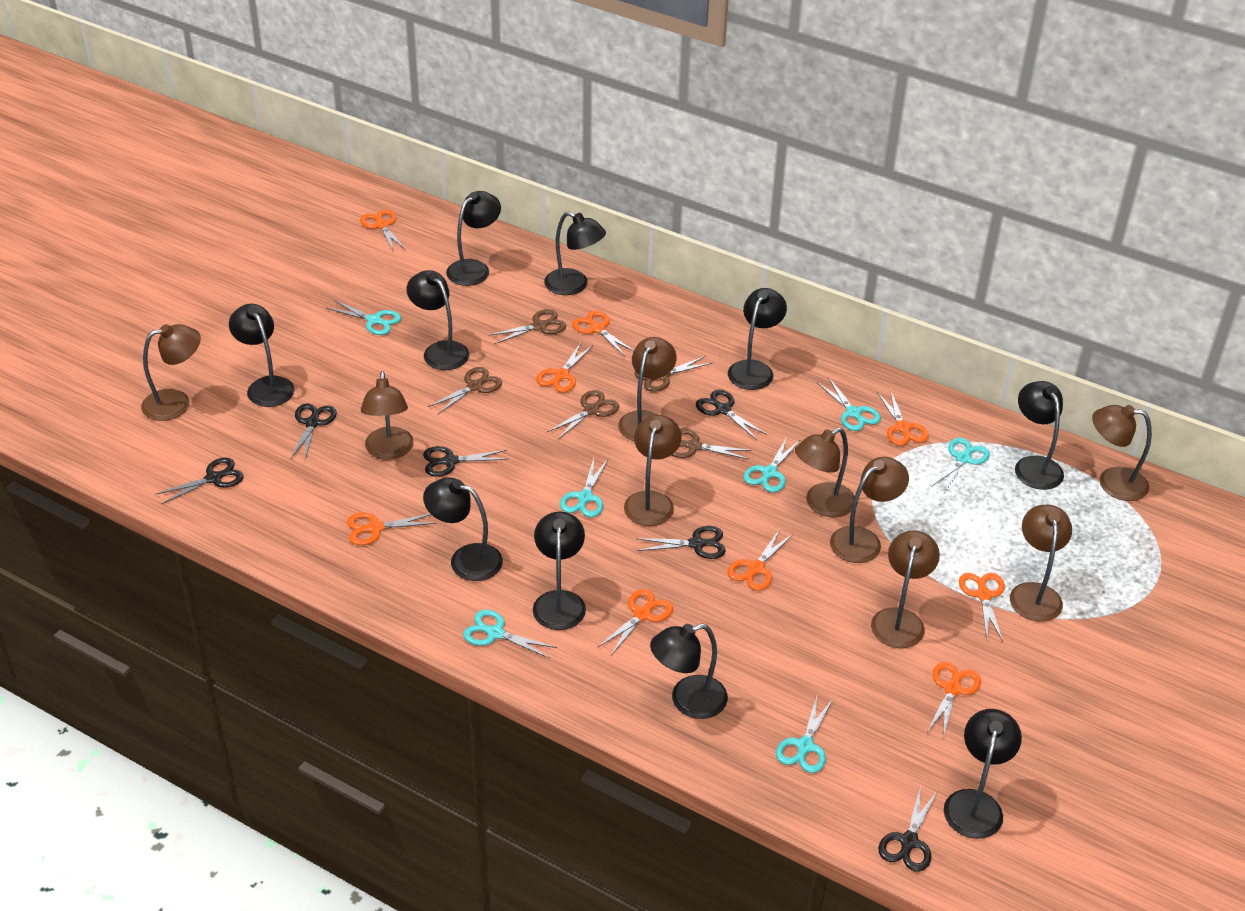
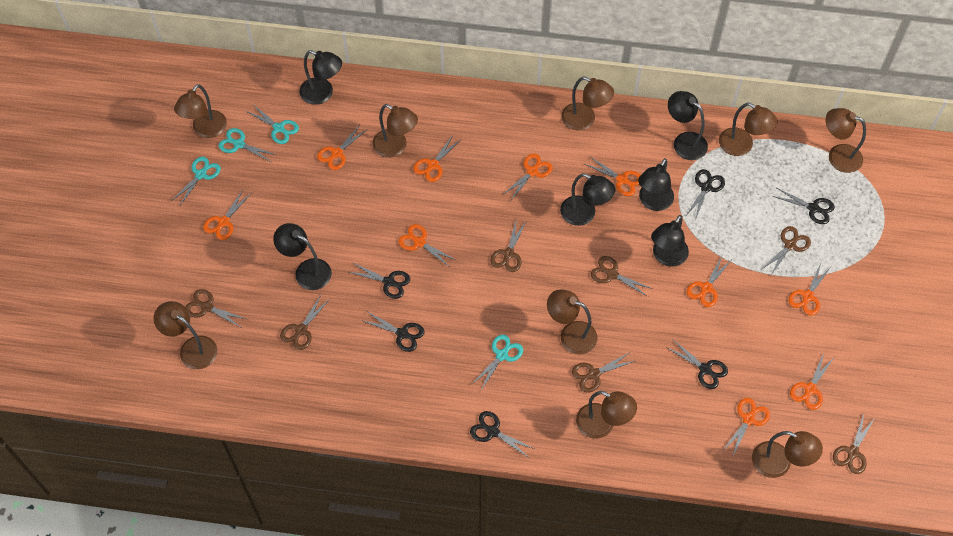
black lamp: 10 -> 6
brown scissors: 5 -> 7
orange scissors: 9 -> 10
turquoise scissors: 7 -> 4

